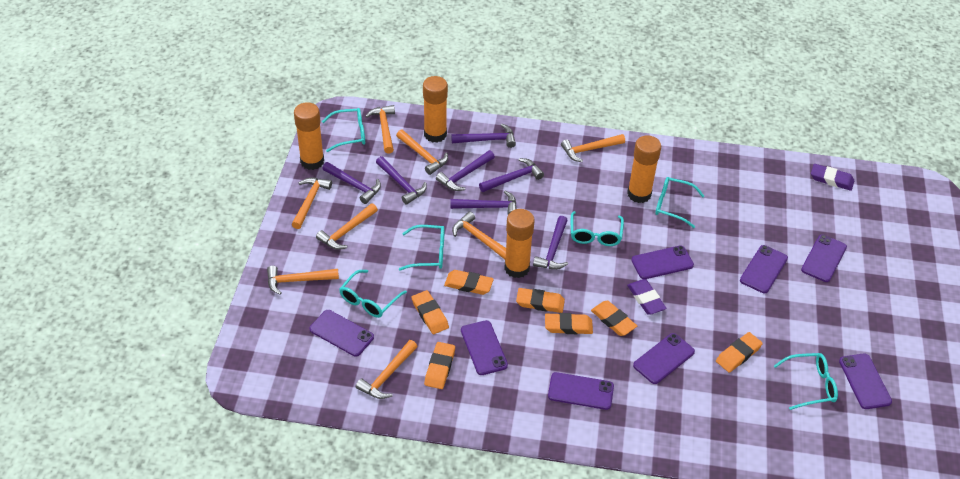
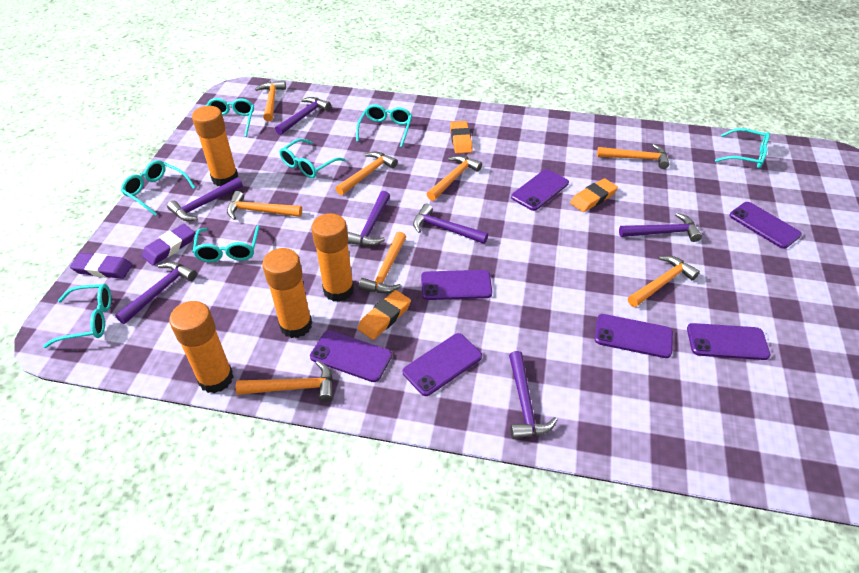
orange eraser: 7 -> 3
purple phone: 8 -> 7
turquoise glasses: 6 -> 7

